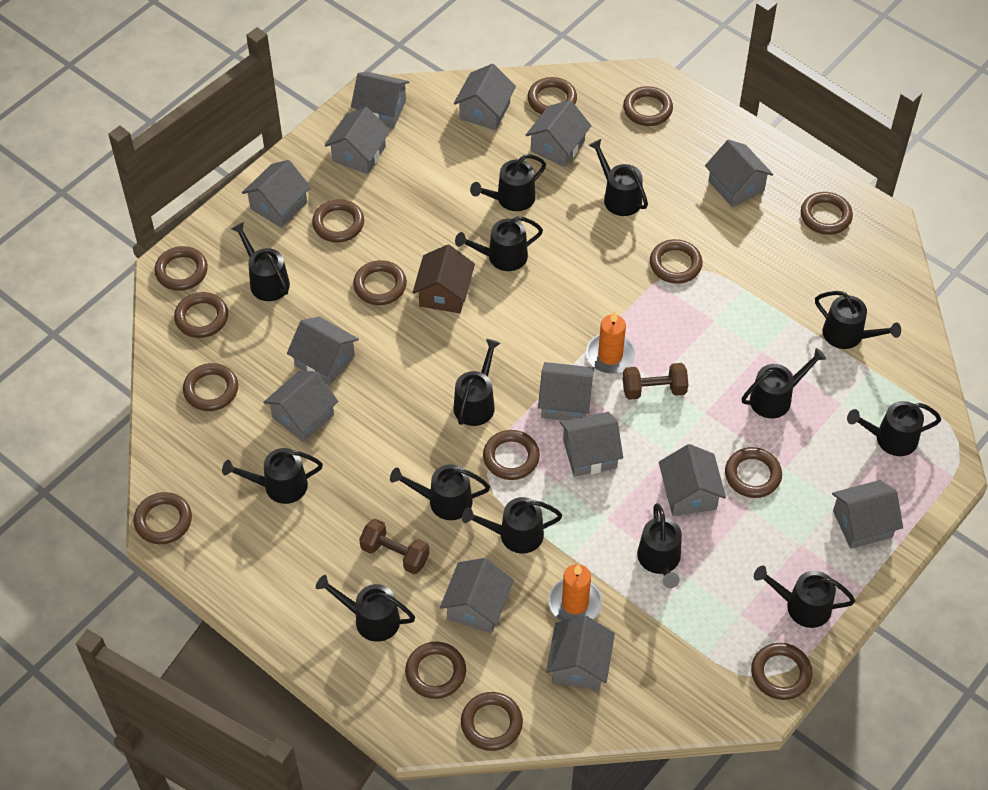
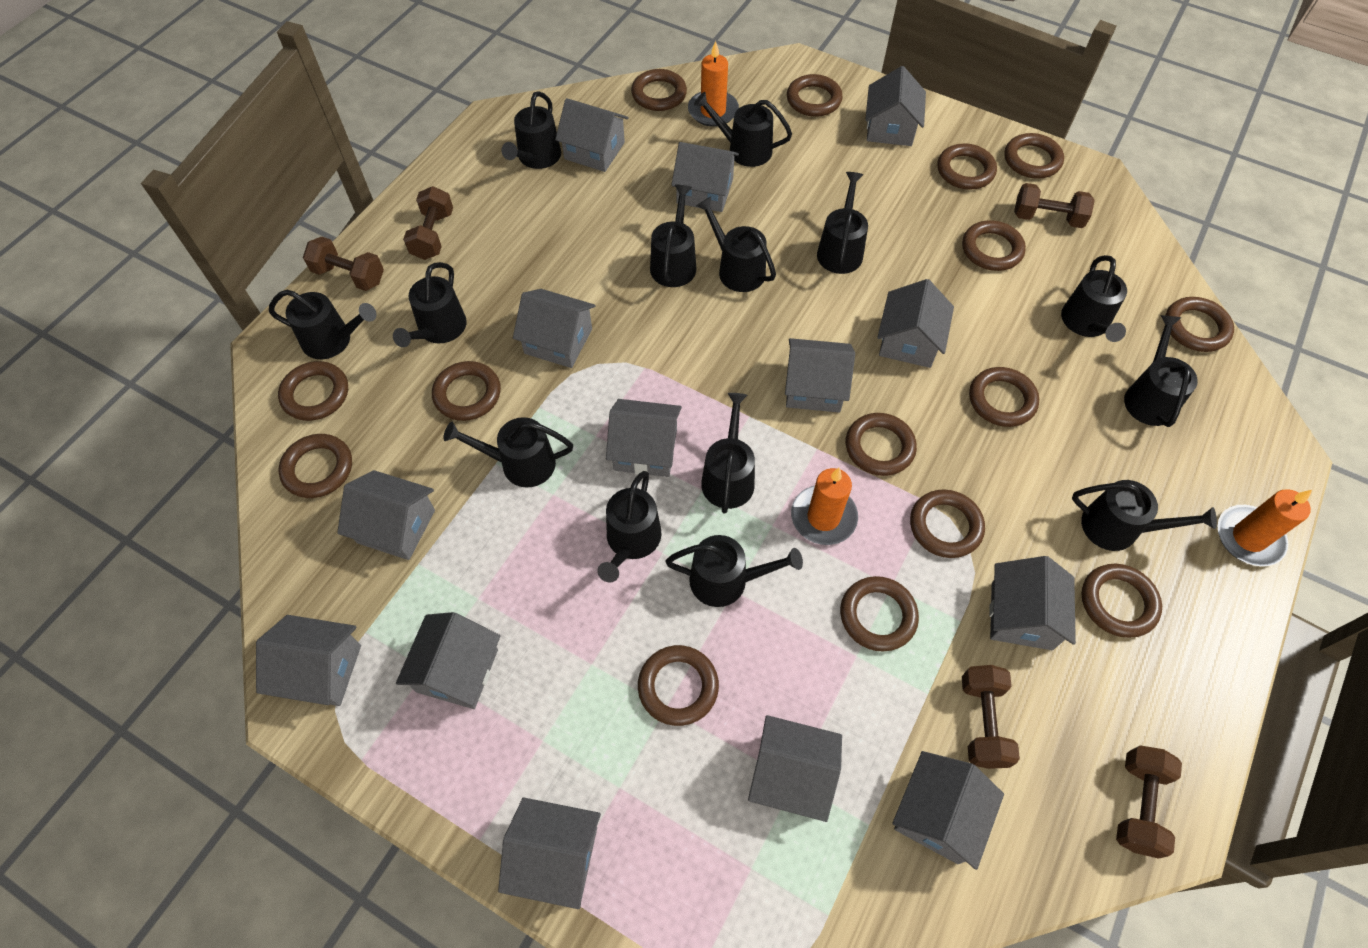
brown dumbbell: 2 -> 5
brown house: 1 -> 0
orange candle: 2 -> 3

